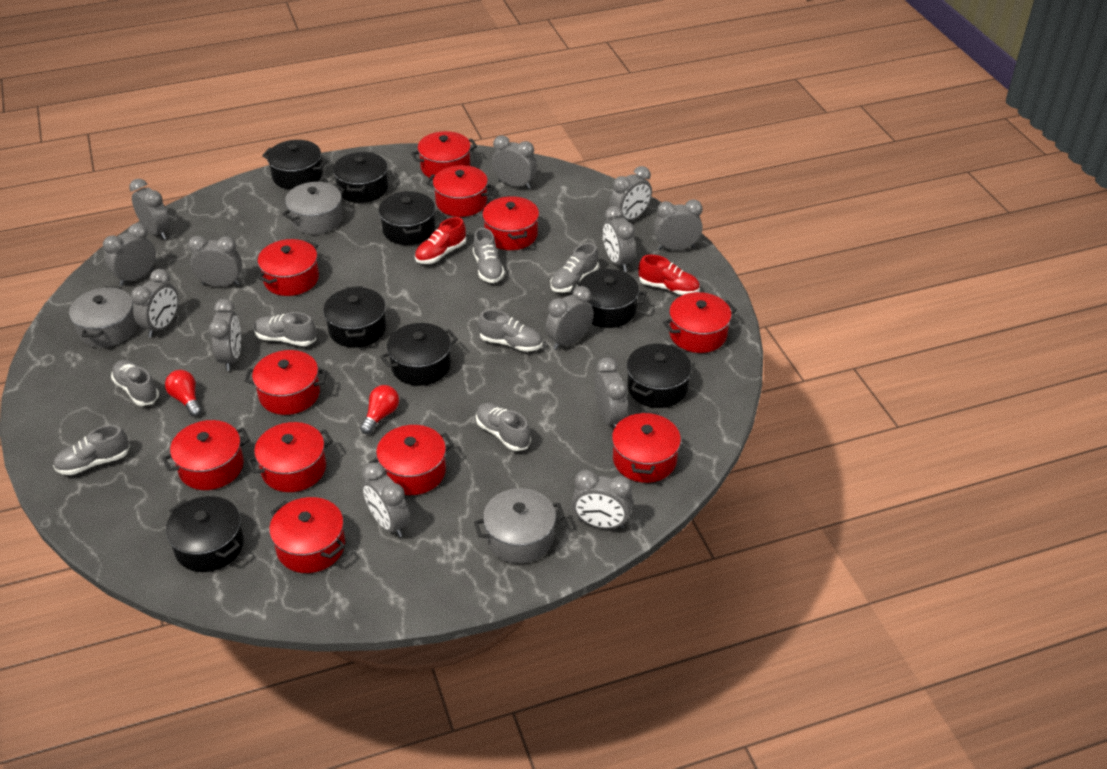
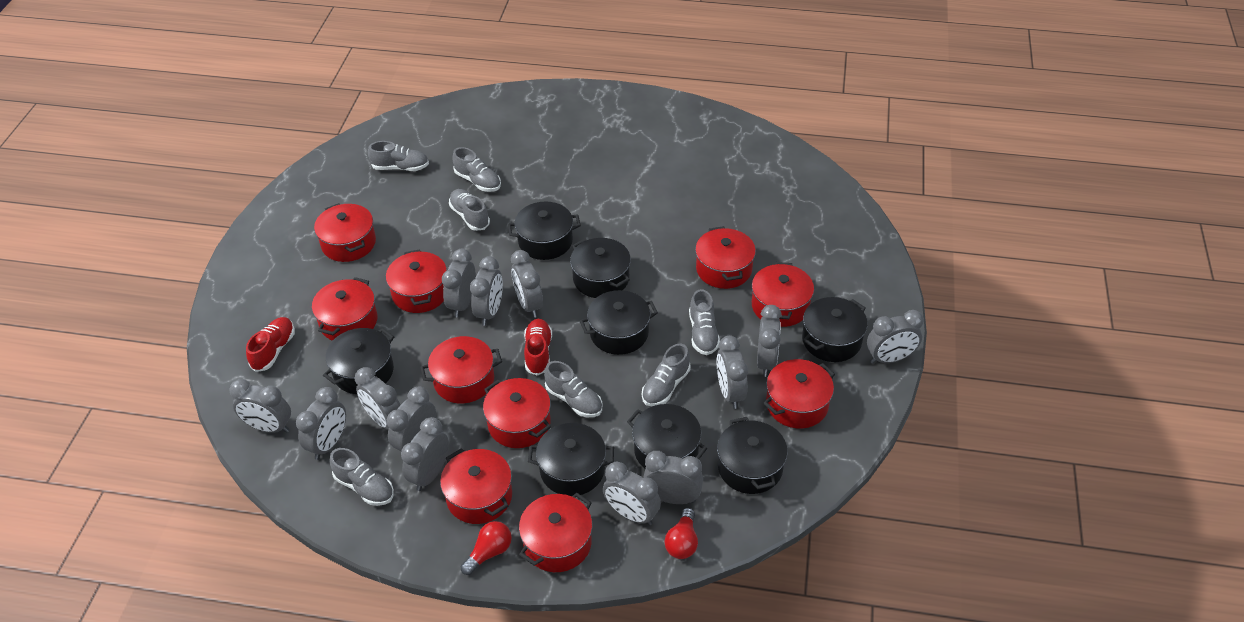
grey pot: 3 -> 0
red pot: 11 -> 10

